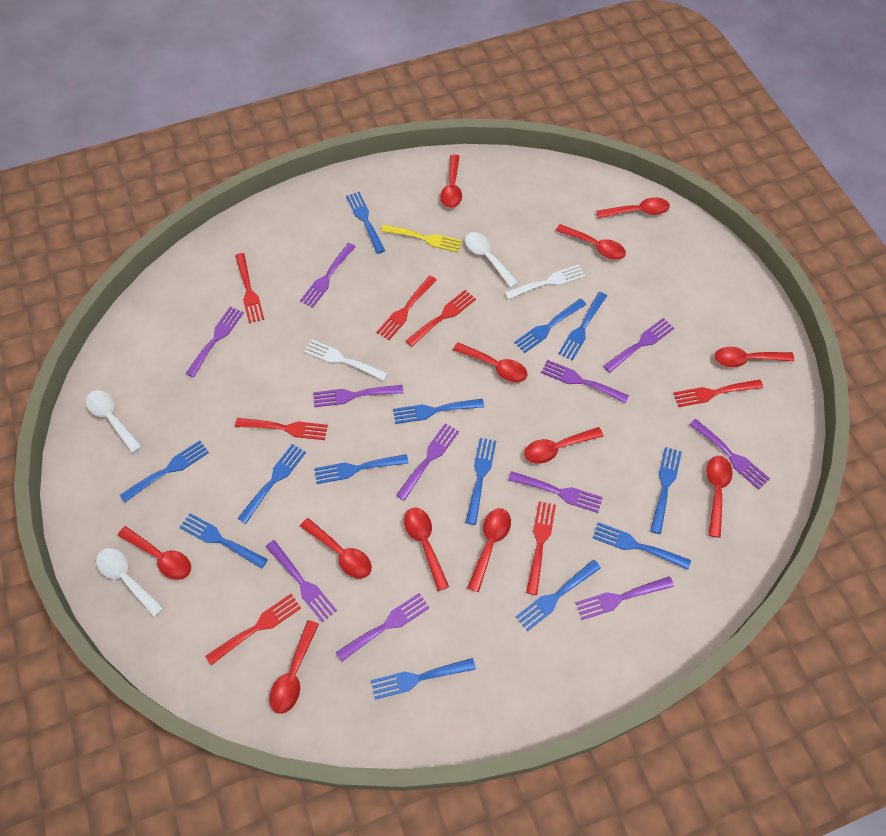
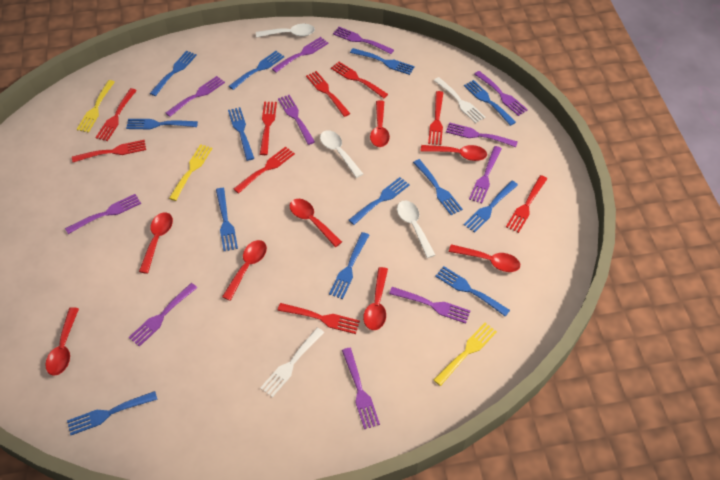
red fork: 7 -> 9
red spoon: 12 -> 8
yellow fork: 1 -> 3

